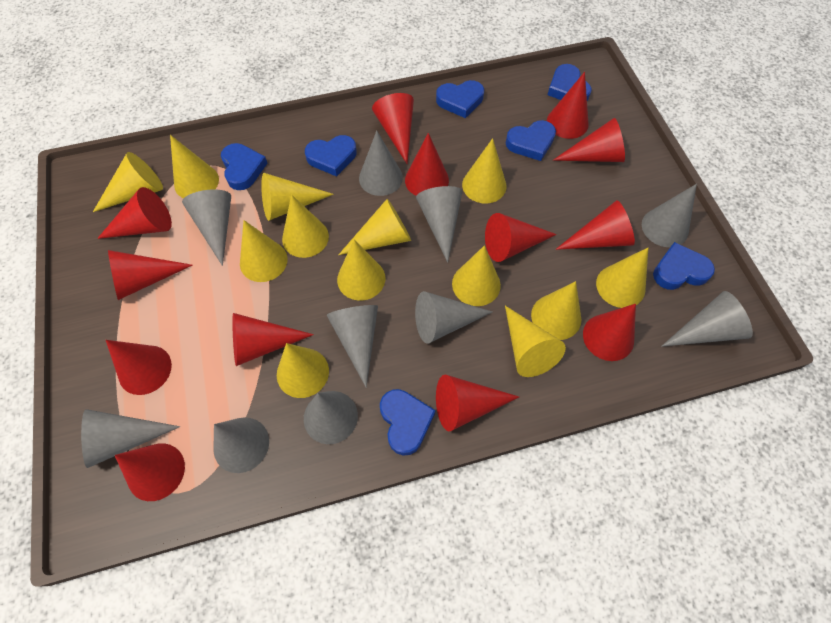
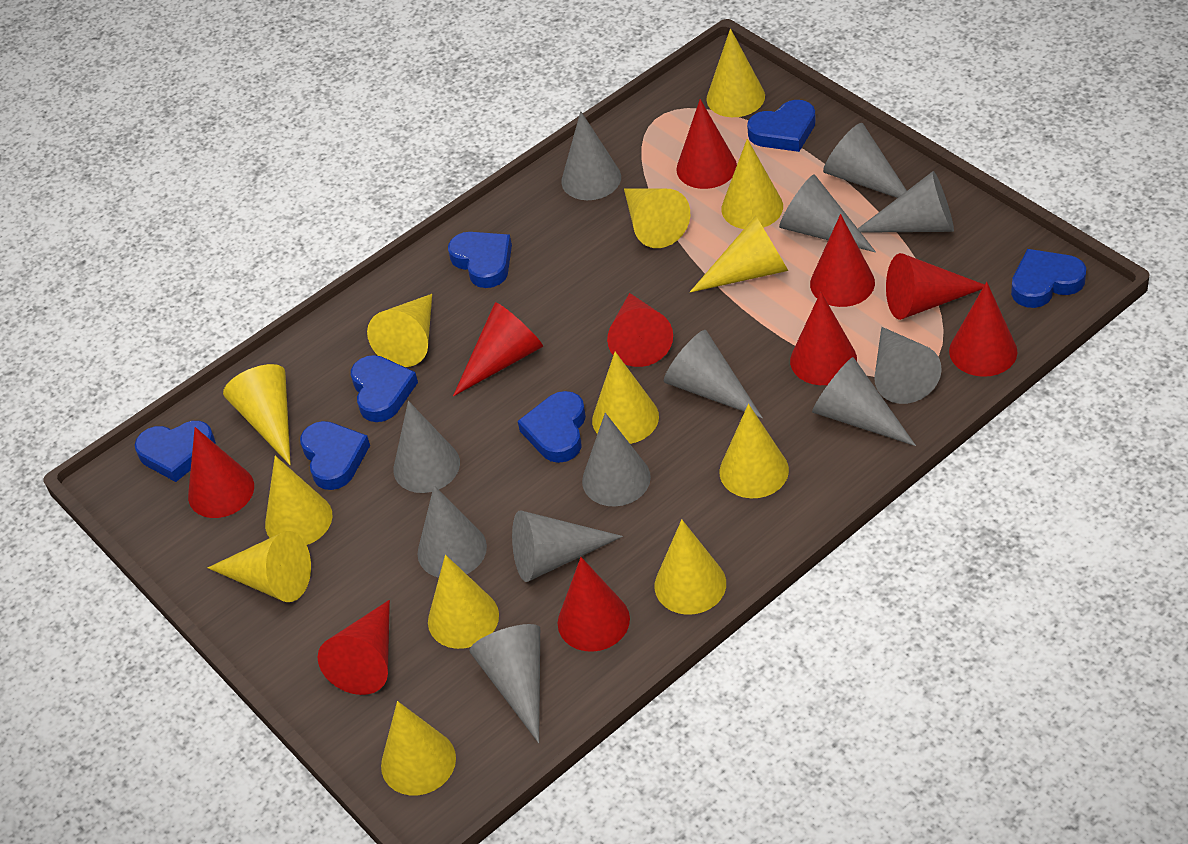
grey cone: 10 -> 12
red cone: 13 -> 10

